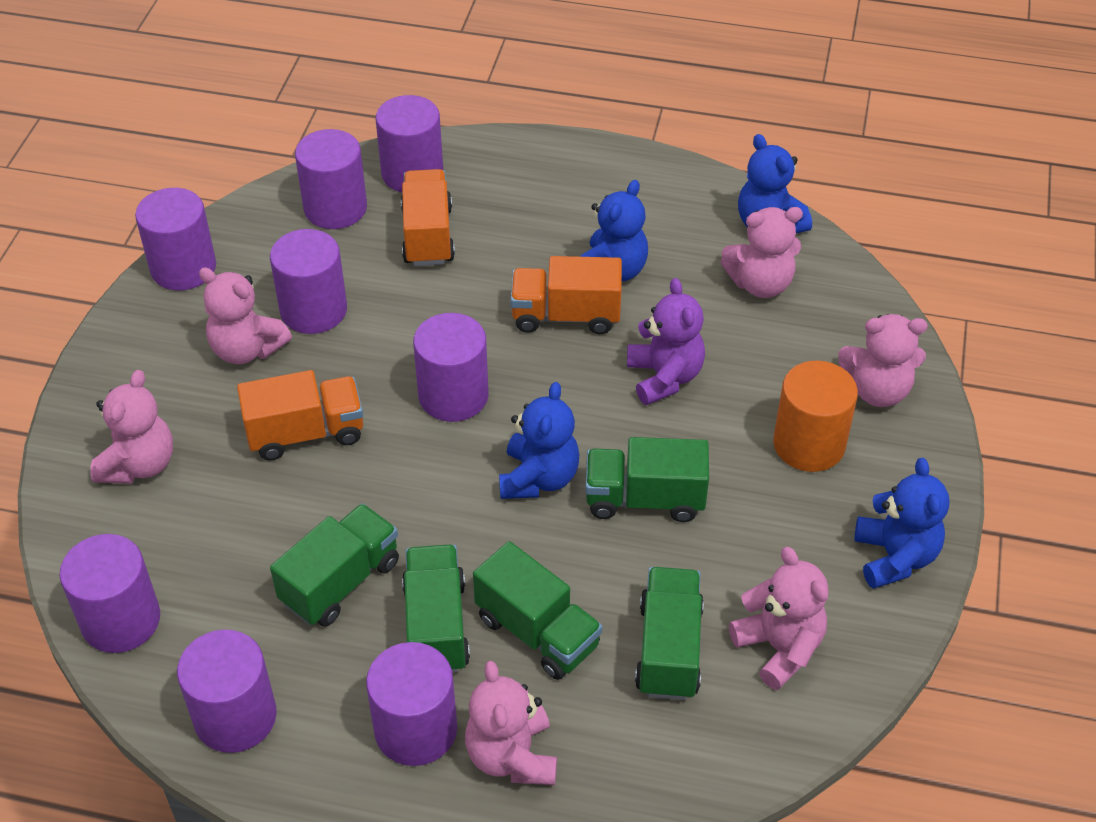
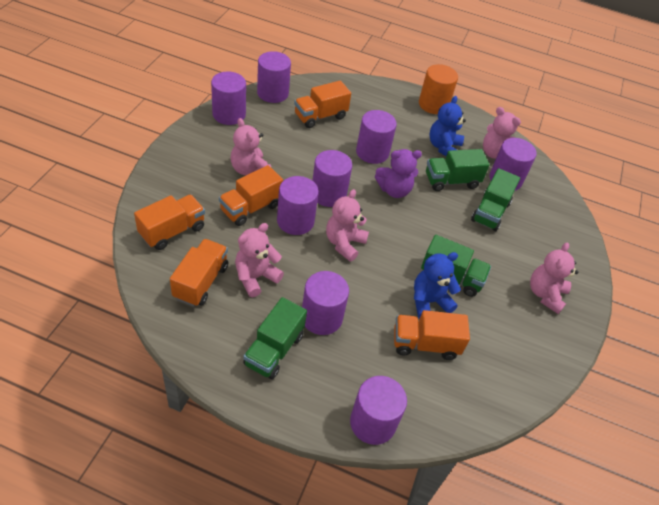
blue teddy bear: 4 -> 2
green truck: 5 -> 4
orange truck: 3 -> 5
pink teddy bear: 6 -> 5

